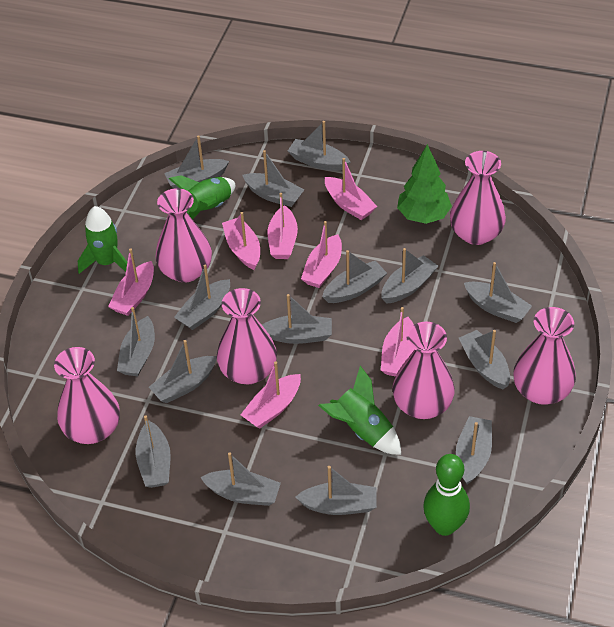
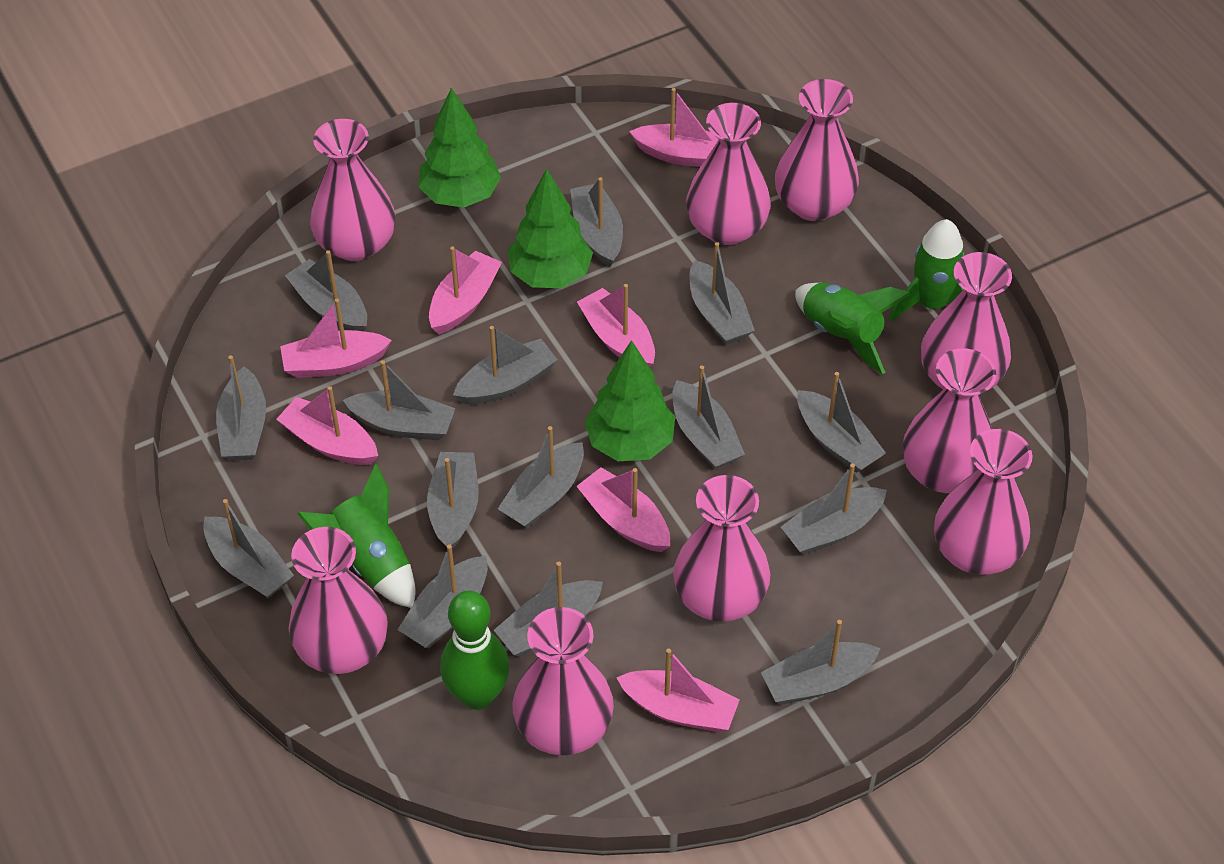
green tree: 1 -> 3
pink vase: 6 -> 9

